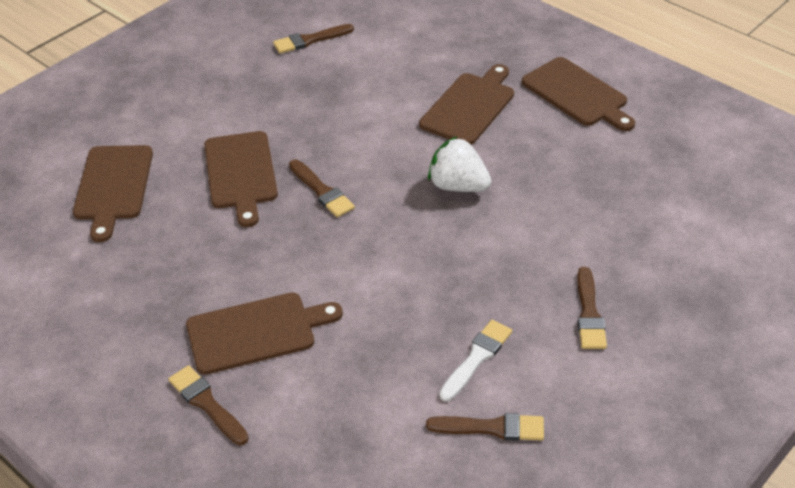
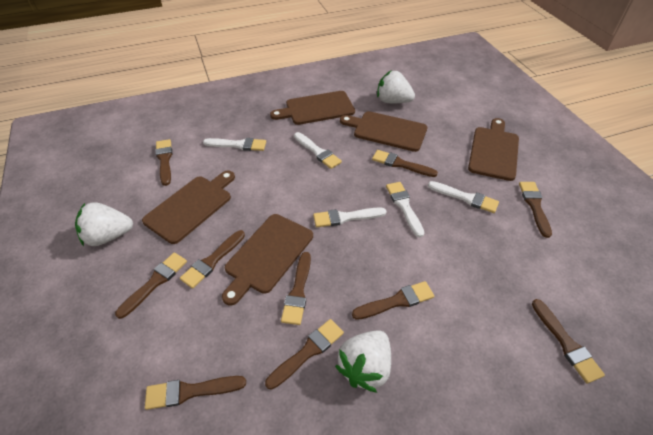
brown brush: 5 -> 10
white brush: 1 -> 5
white strawberry: 1 -> 3

